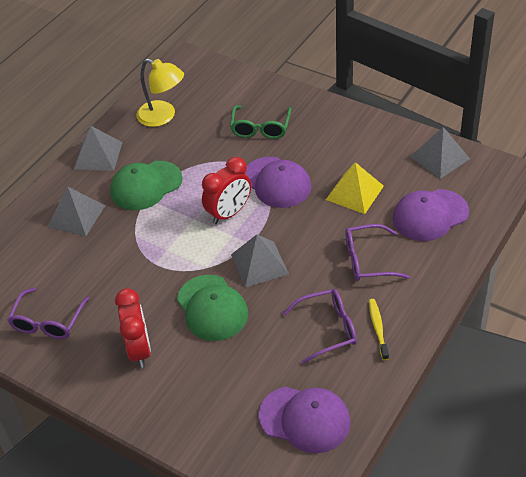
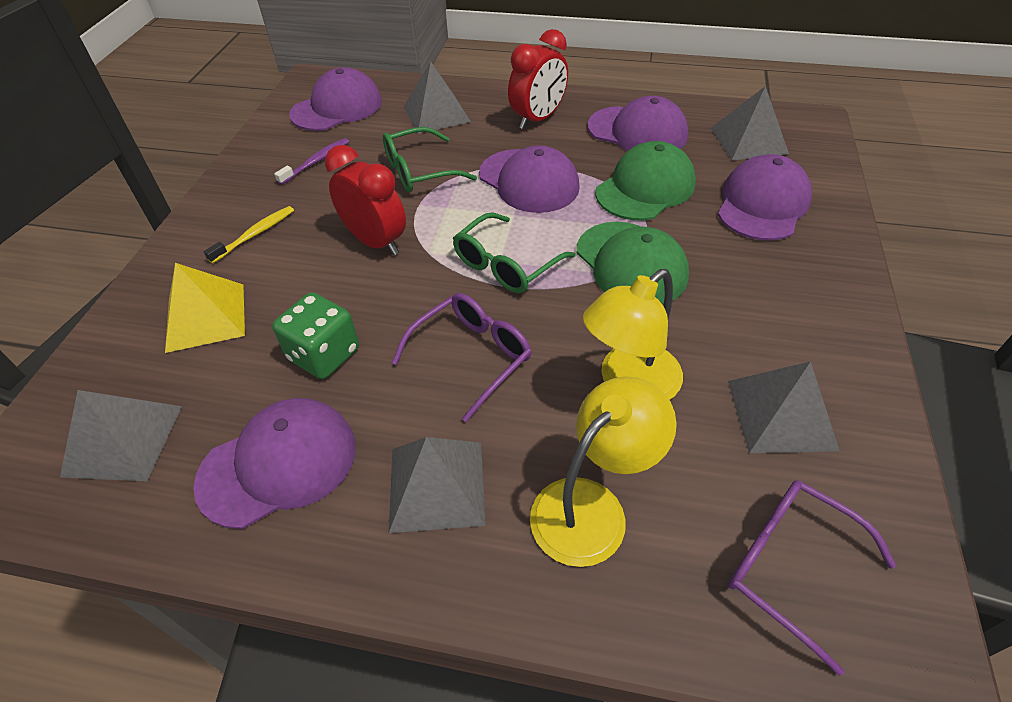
green dice: 0 -> 1
green glasses: 1 -> 2
grey pyramid: 4 -> 5
purple cap: 3 -> 5
purple glasses: 3 -> 2
purple toothbrush: 0 -> 1
yellow lamp: 1 -> 2

